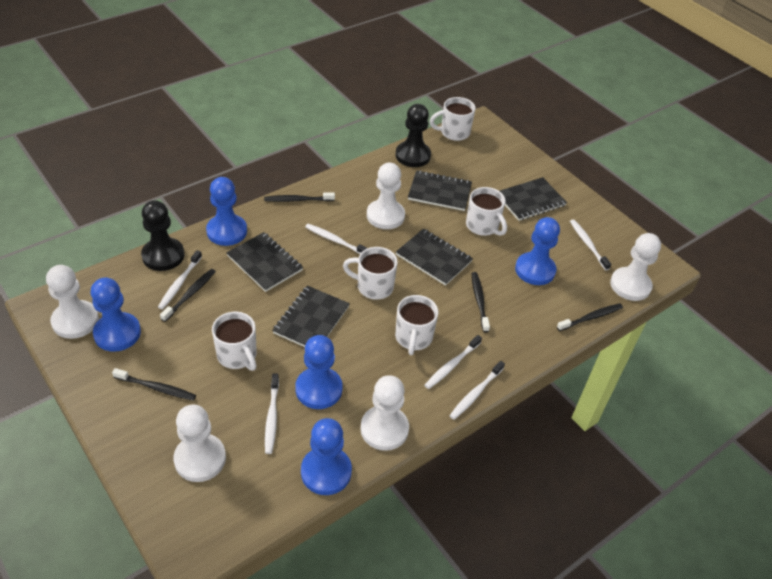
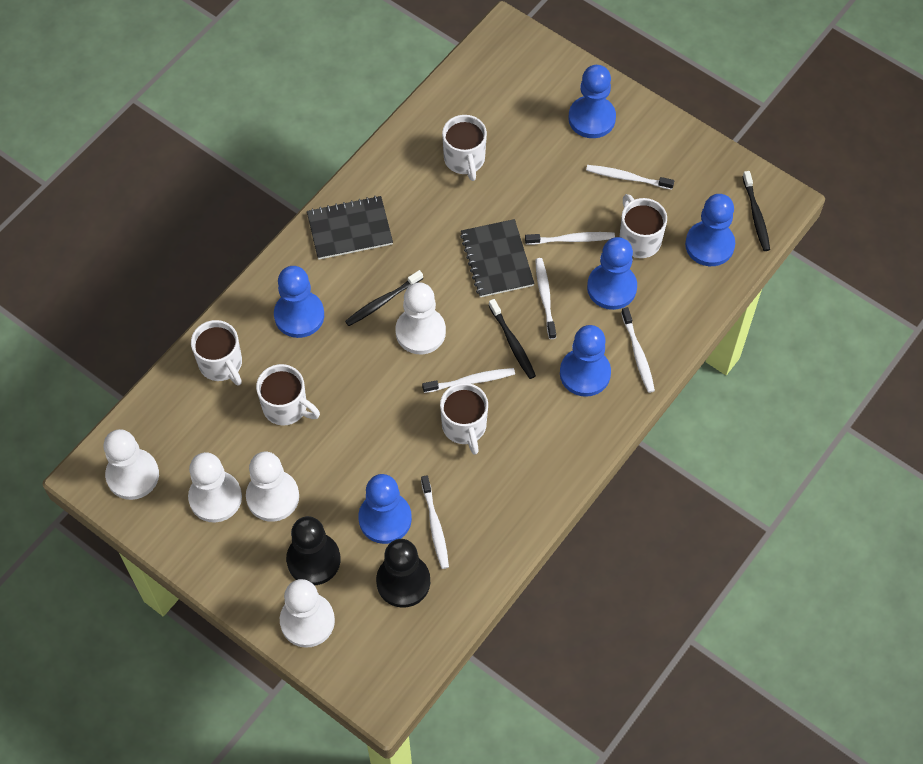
black notebook: 5 -> 2
black toothbrush: 5 -> 3
blue pawn: 5 -> 6

